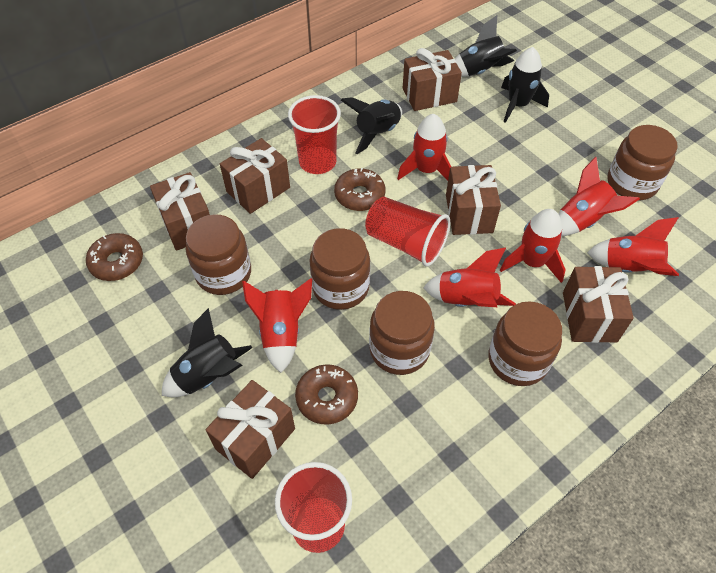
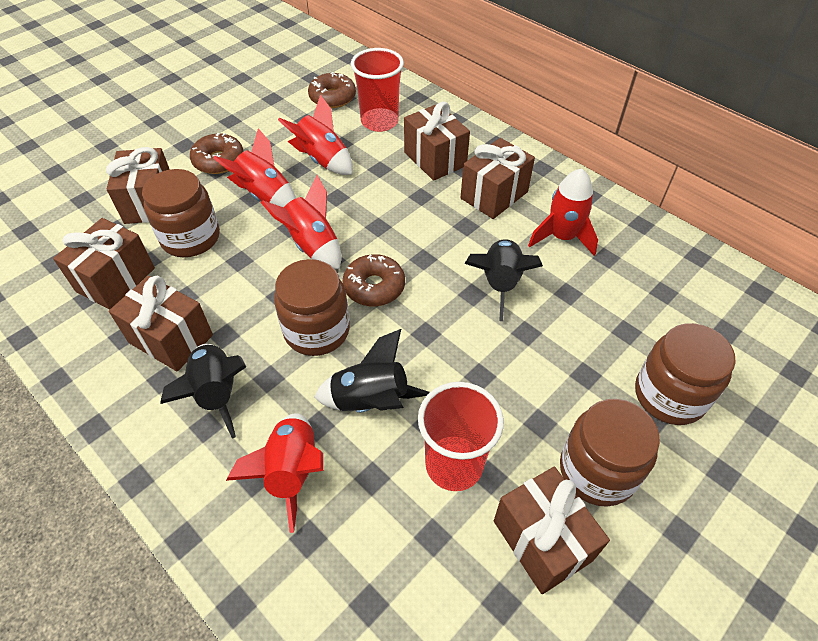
black rocket: 4 -> 3
brown jar: 5 -> 4
red cup: 3 -> 2
red rocket: 6 -> 5

